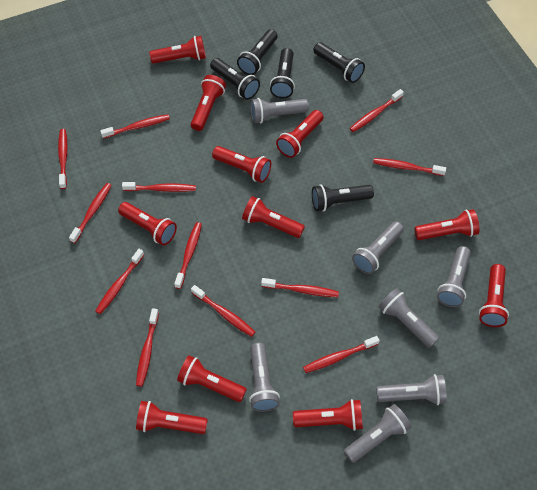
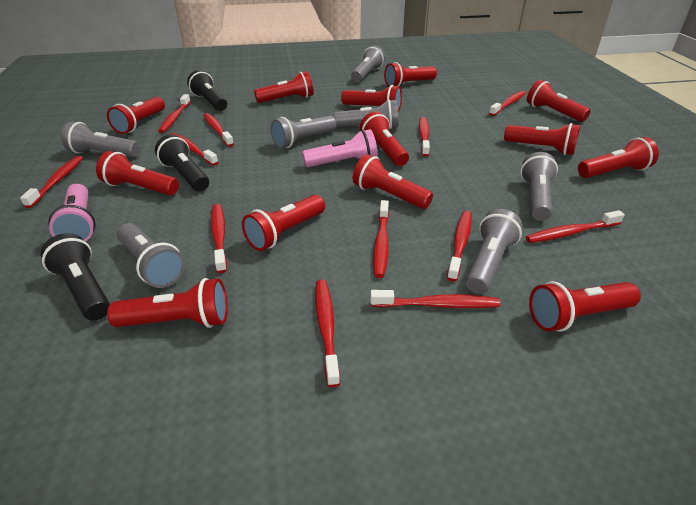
black flashlight: 5 -> 3
pink flashlight: 0 -> 2
red flashlight: 11 -> 13

